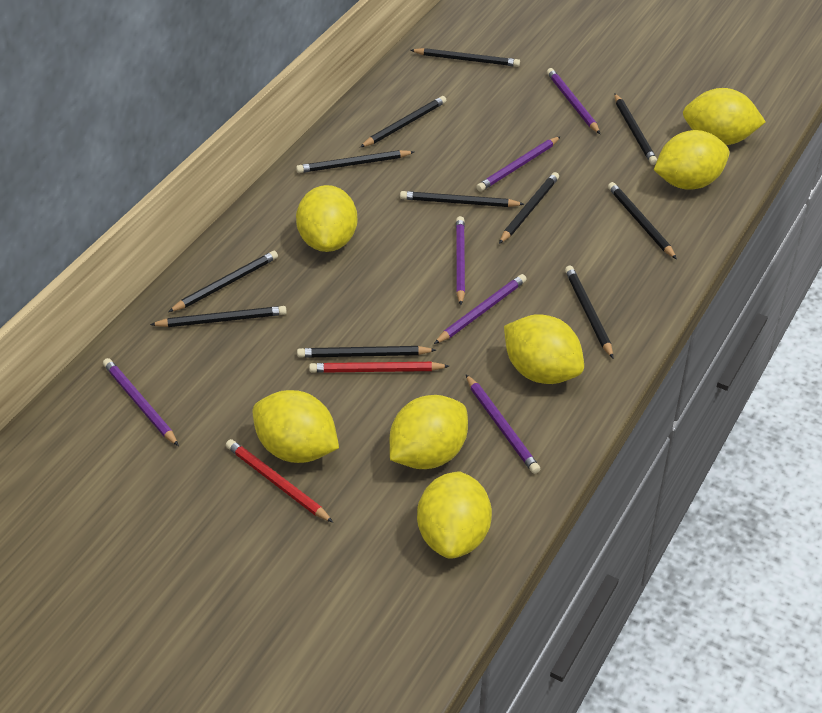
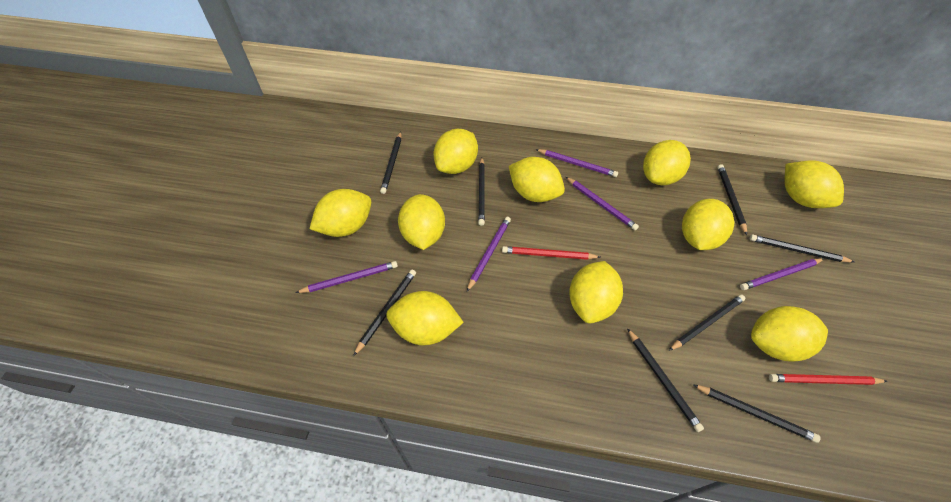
black pencil: 11 -> 8
purple pencil: 6 -> 5
yellow lemon: 7 -> 10

